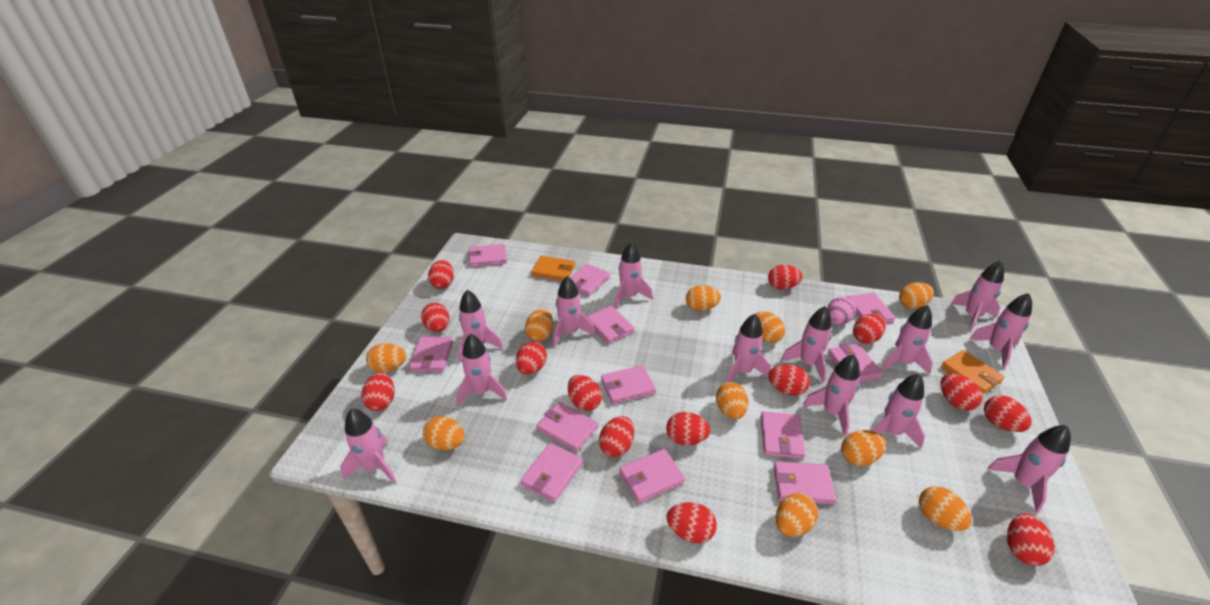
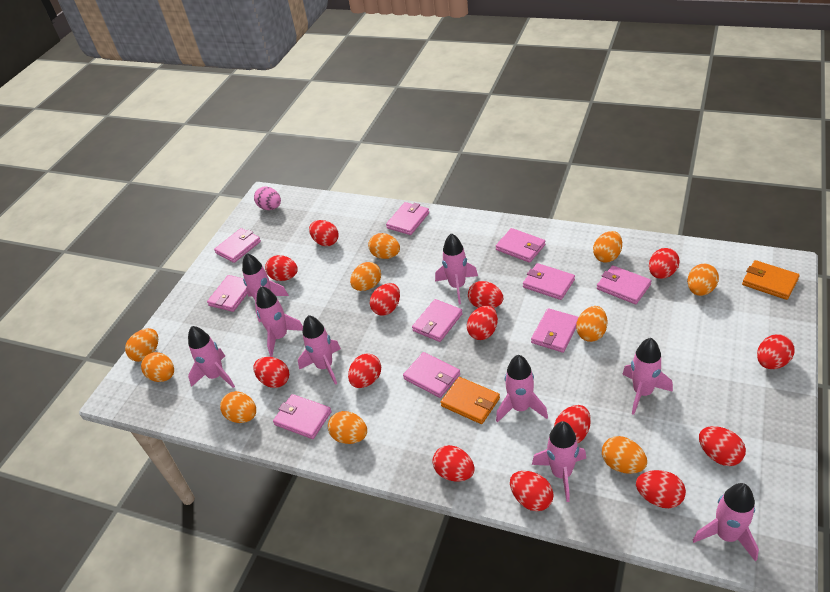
pink rocket: 13 -> 9
pink wallet: 12 -> 10

